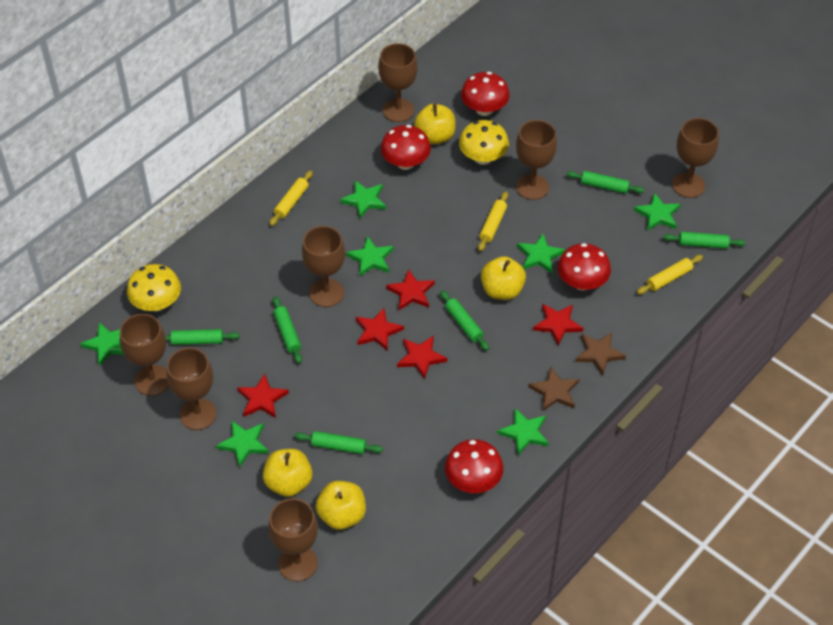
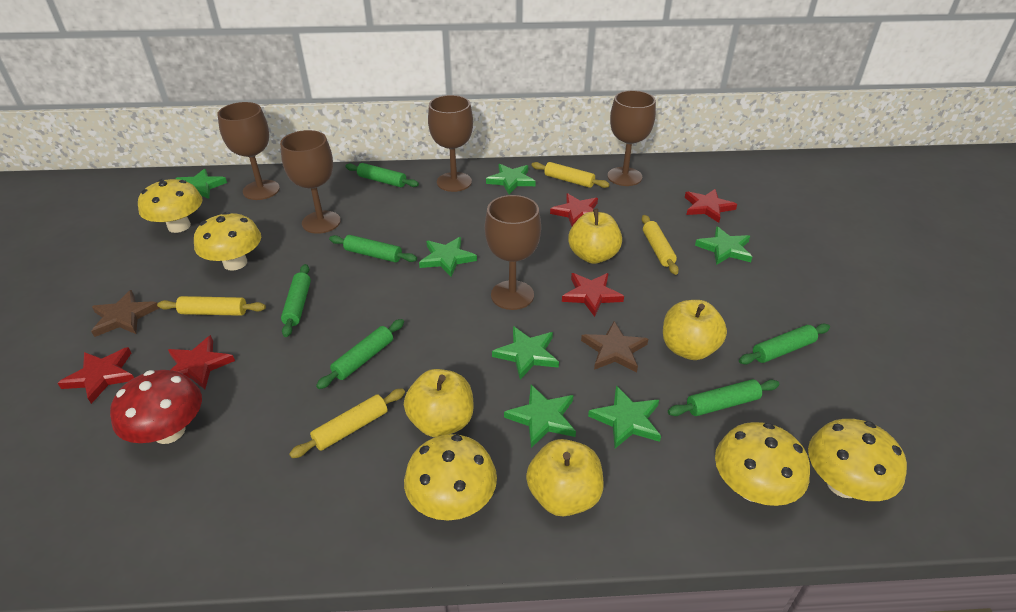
brown goblet: 7 -> 5
red mushroom: 4 -> 1
yellow mushroom: 2 -> 5
yellow rolling pin: 3 -> 4

